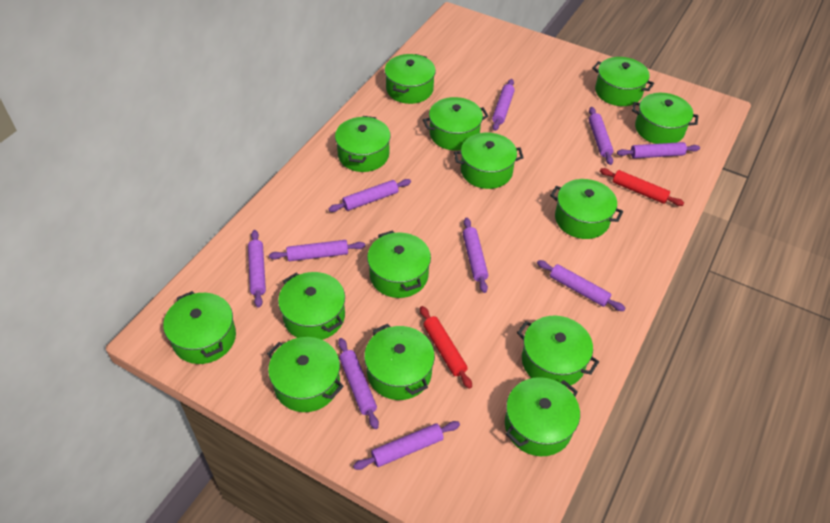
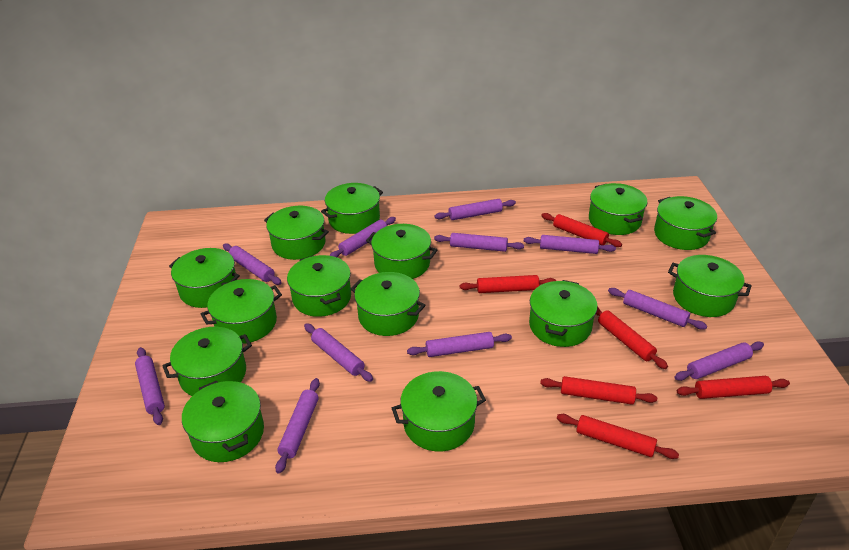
purple rolling pin: 10 -> 11
red rolling pin: 2 -> 6

